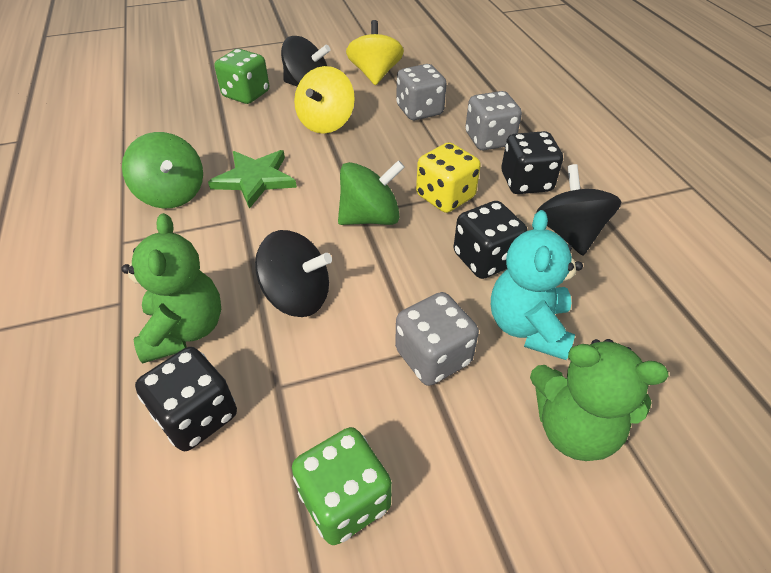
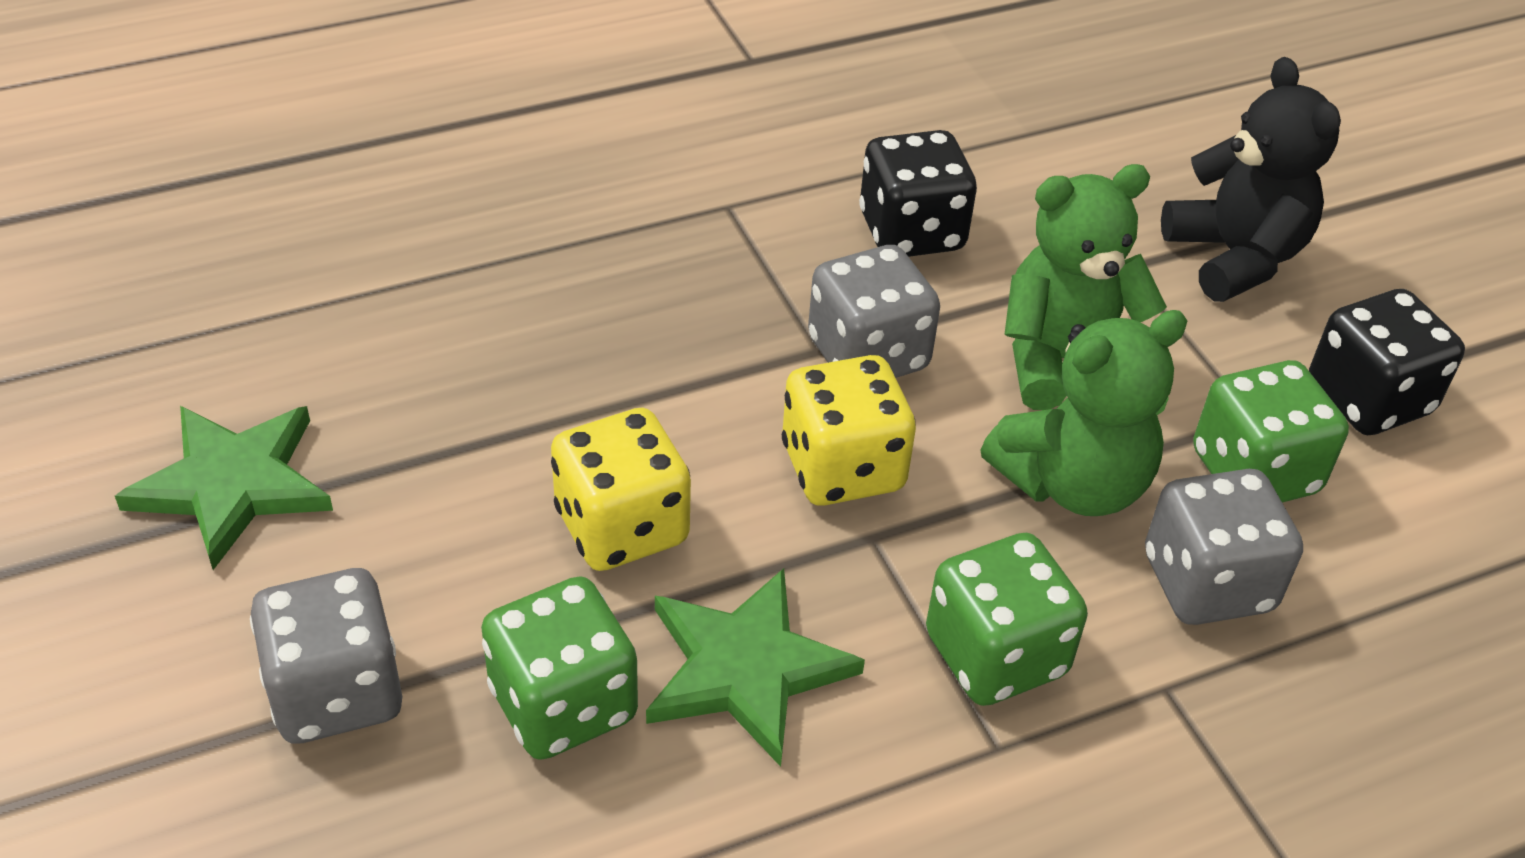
black dice: 3 -> 2
black spinning top: 3 -> 0
black teddy bear: 0 -> 1
green dice: 2 -> 3
green spinning top: 2 -> 0
green star: 1 -> 2
turquoise teddy bear: 1 -> 0
yellow dice: 1 -> 2
yellow spinning top: 2 -> 0

